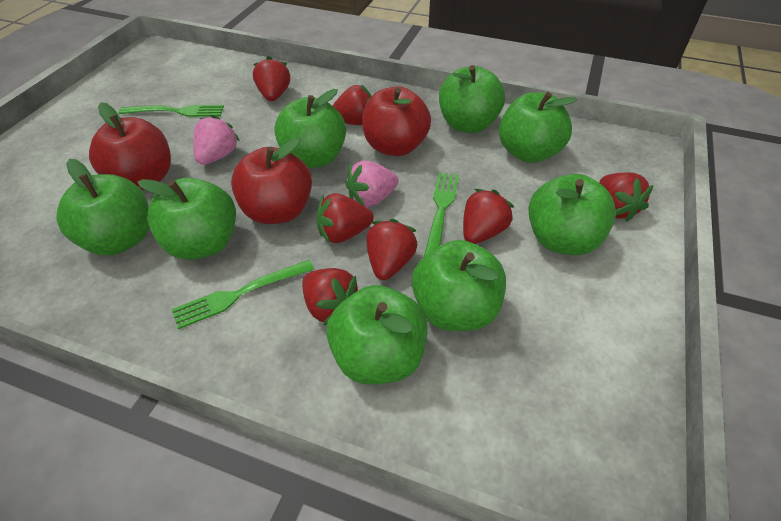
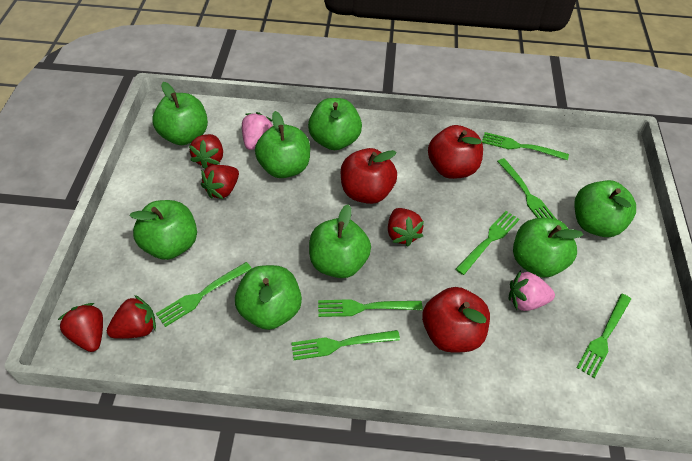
green fork: 3 -> 7
red strawberry: 7 -> 5

